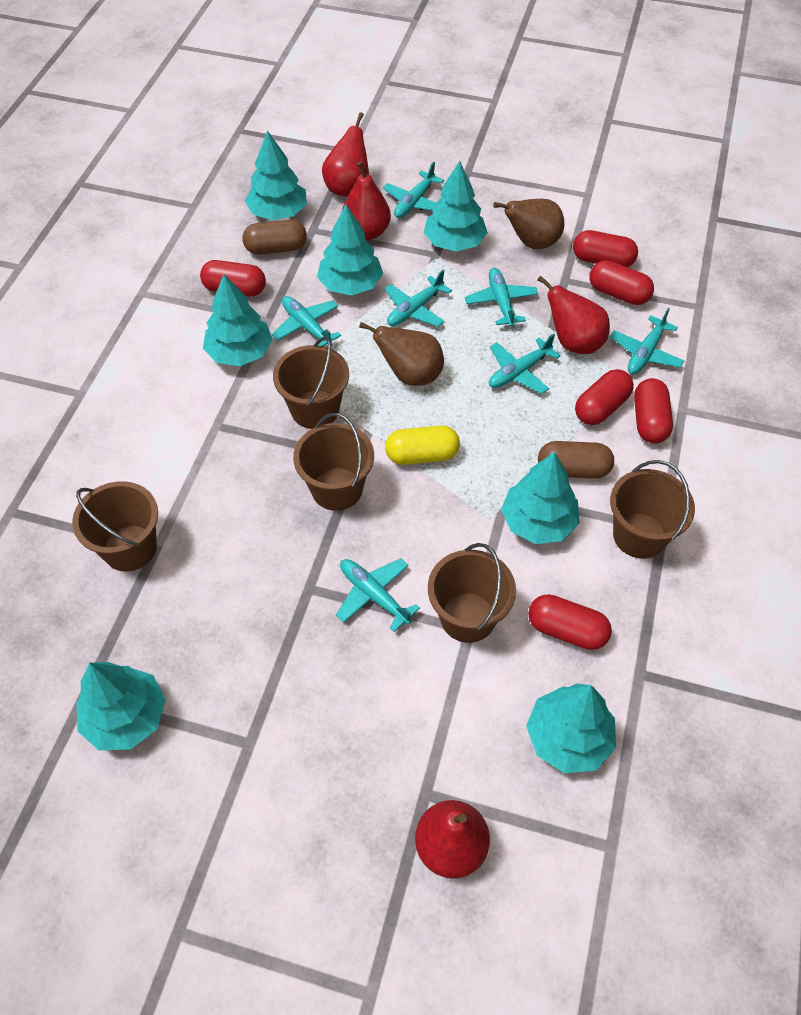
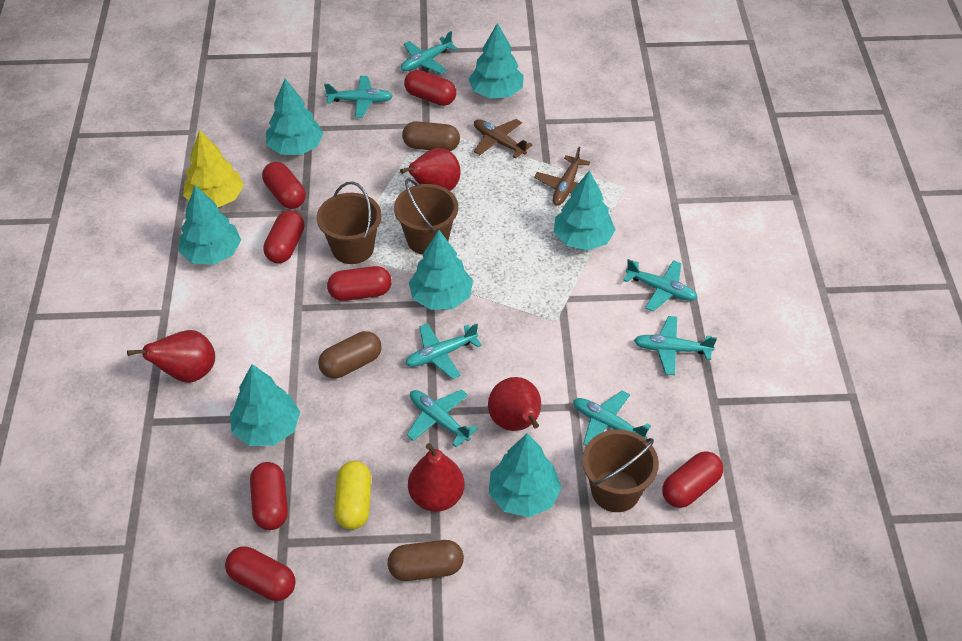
brown bucket: 5 -> 3
brown capsule: 2 -> 3
brown pear: 2 -> 0
brown plane: 0 -> 2
red capsule: 6 -> 7
yellow tree: 0 -> 1

